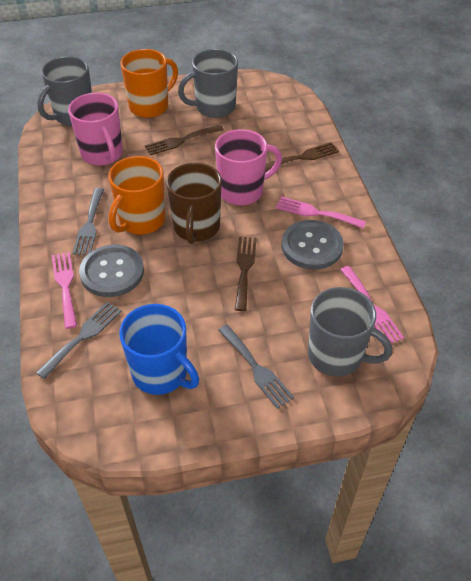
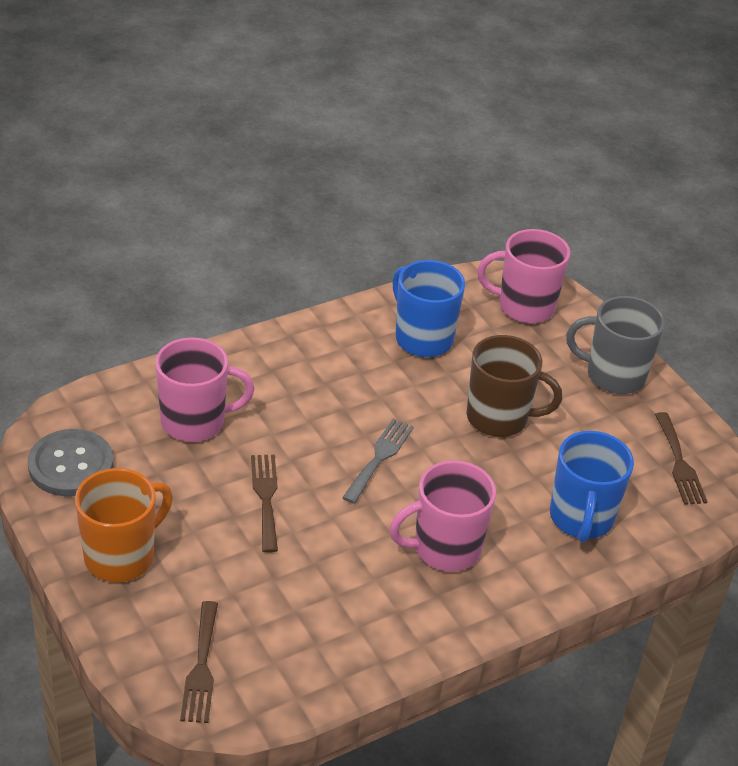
blue mug: 1 -> 2
grey button: 2 -> 1
grey fork: 3 -> 1
grey mug: 3 -> 1
orange mug: 2 -> 1
pink fork: 3 -> 0
pink mug: 2 -> 3

